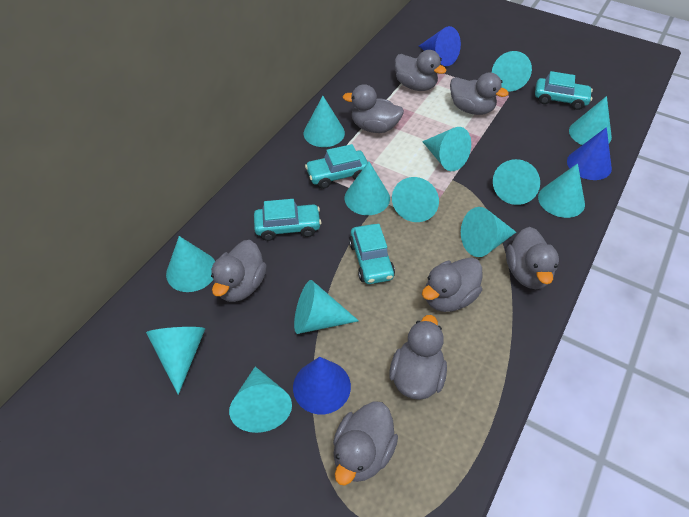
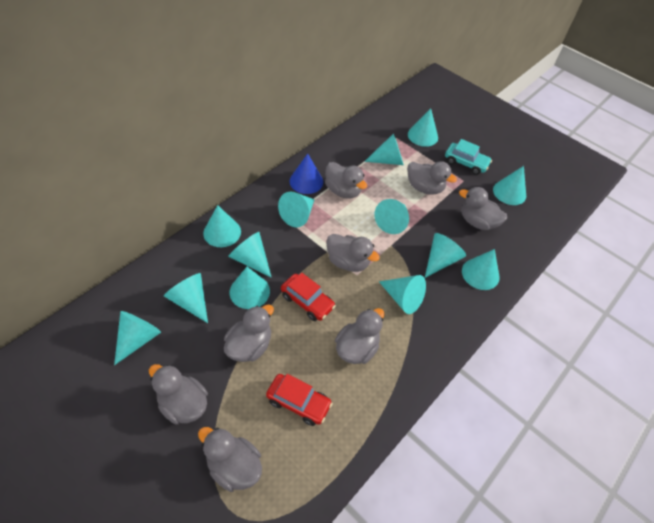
blue cone: 3 -> 1
red car: 0 -> 2
turquoise car: 4 -> 1

